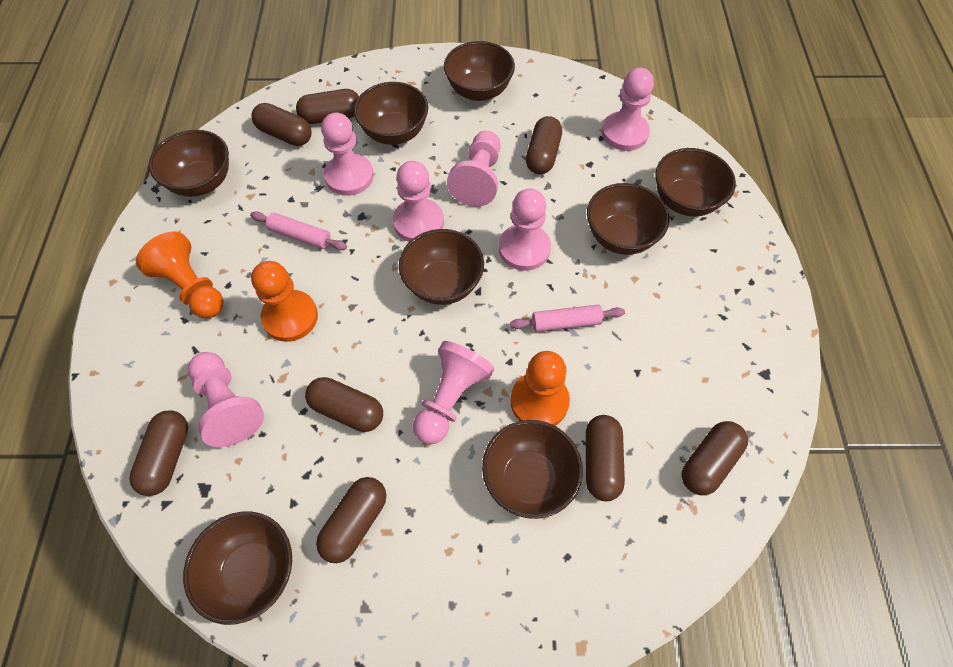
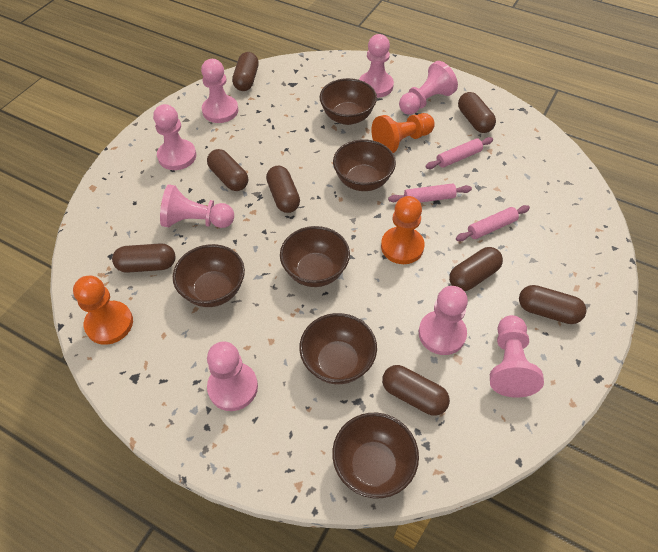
brown bowl: 8 -> 6
pink pawn: 7 -> 8
pink rolling pin: 2 -> 3

